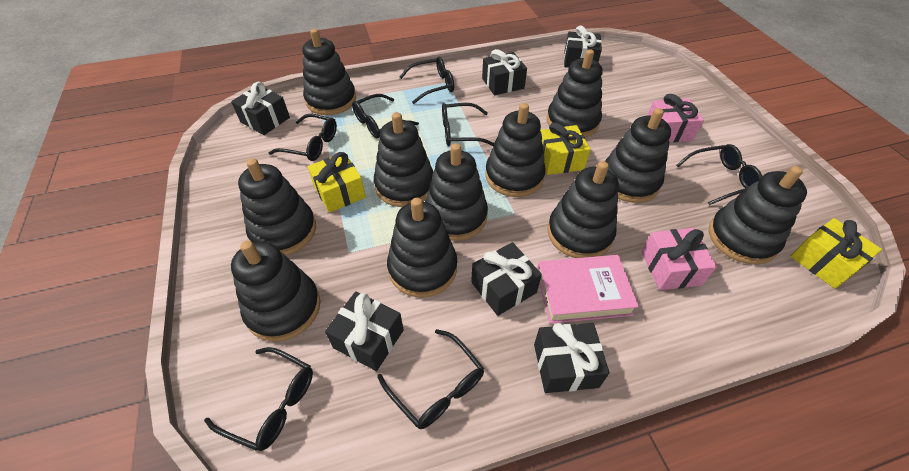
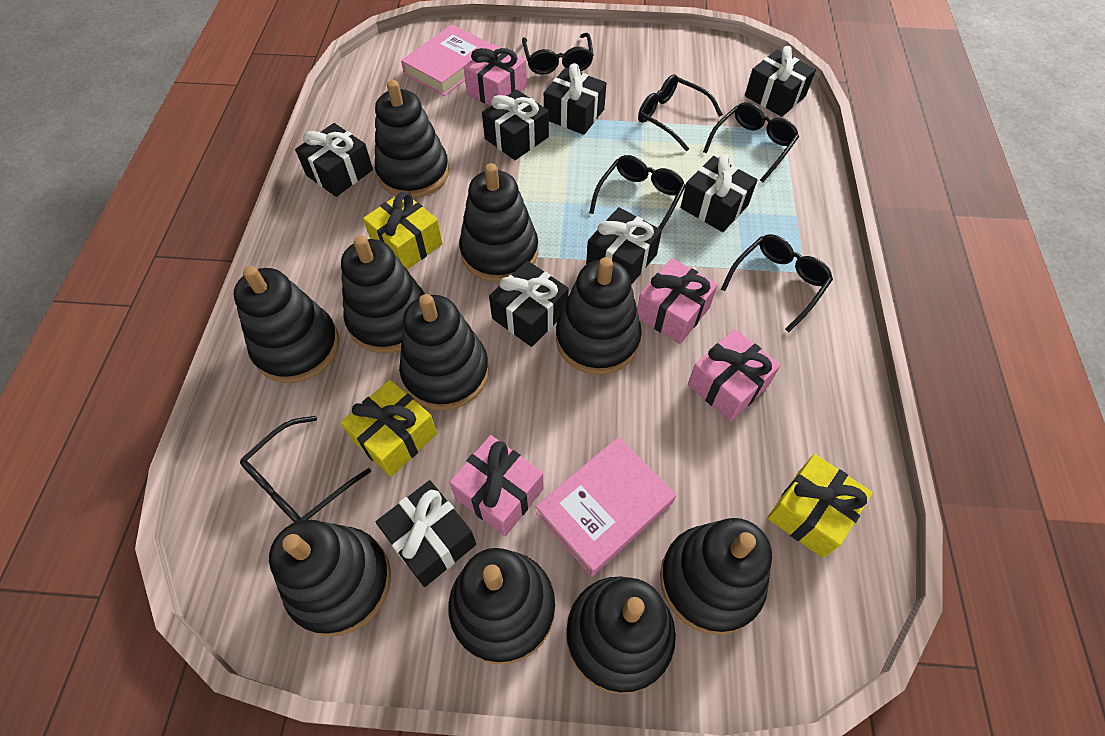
black gift: 6 -> 8
black glasses: 7 -> 6
black stacking toy: 11 -> 10
pink book: 1 -> 2
pink gift: 2 -> 4

